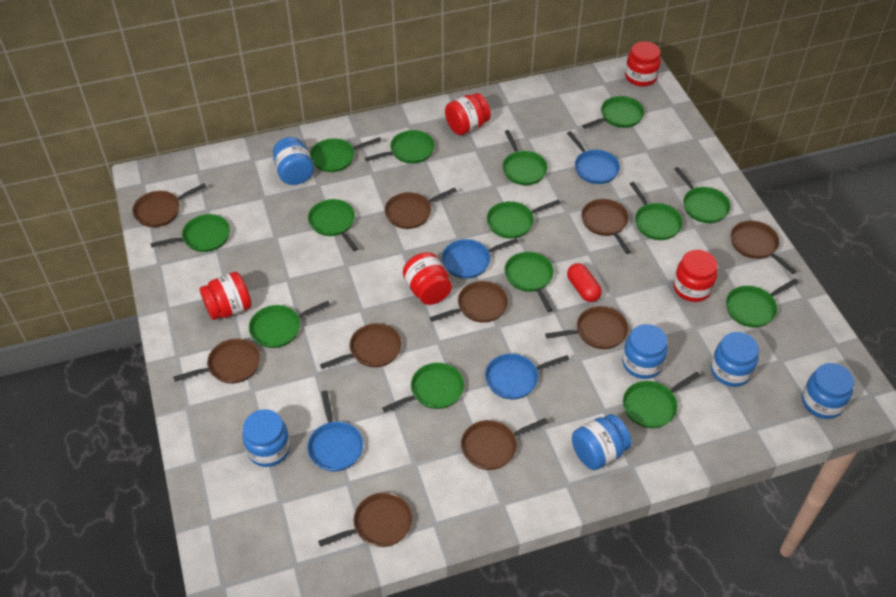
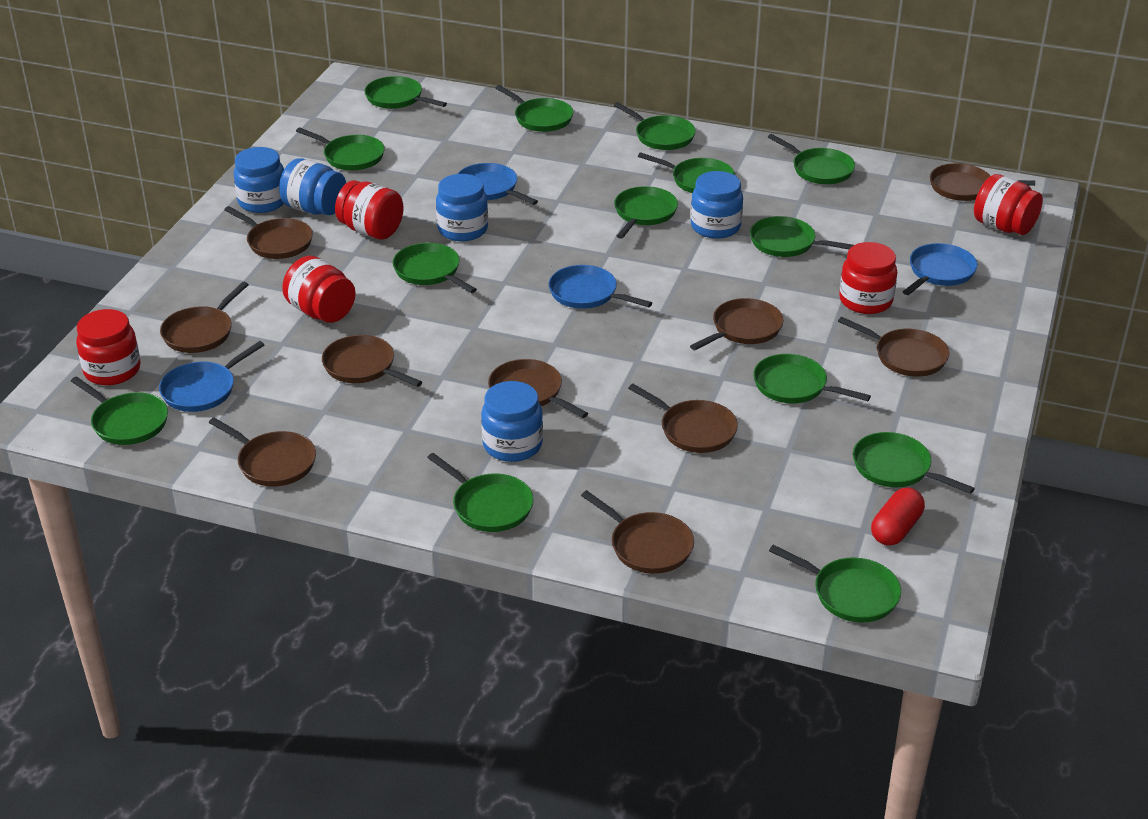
blue jar: 6 -> 5

